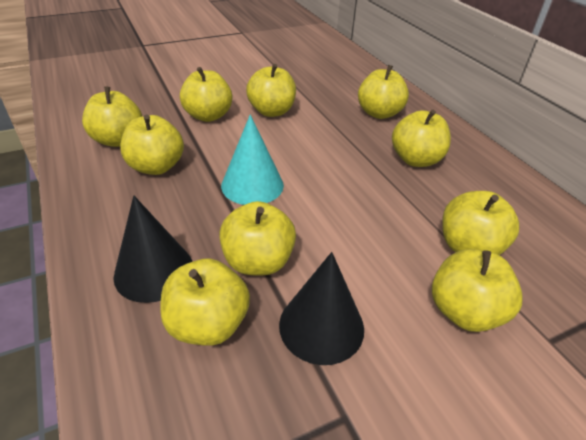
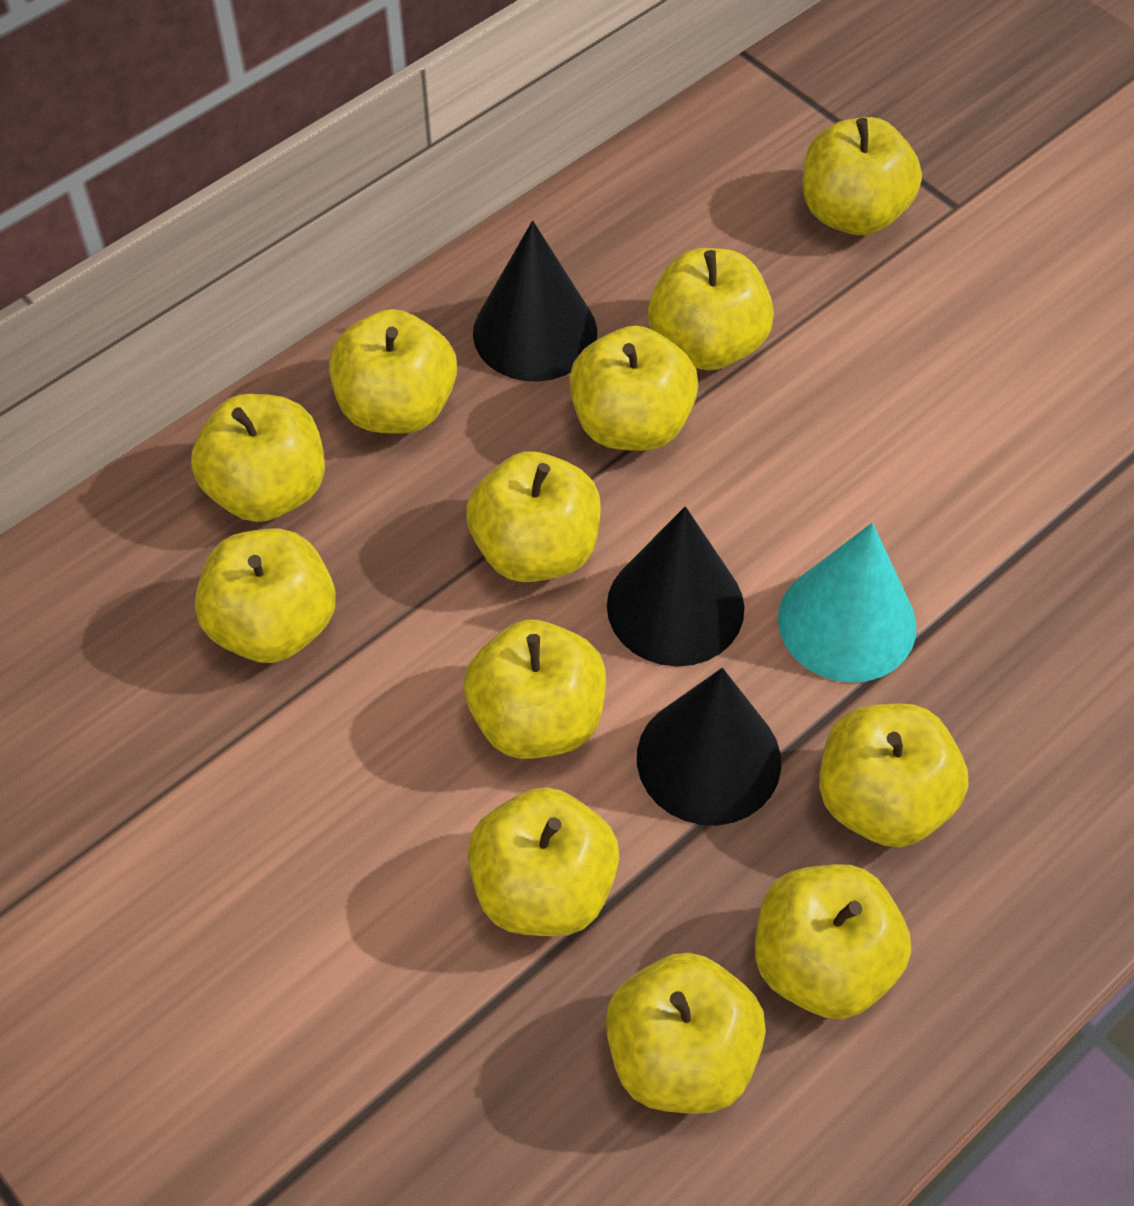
black cone: 2 -> 3
yellow apple: 10 -> 12

